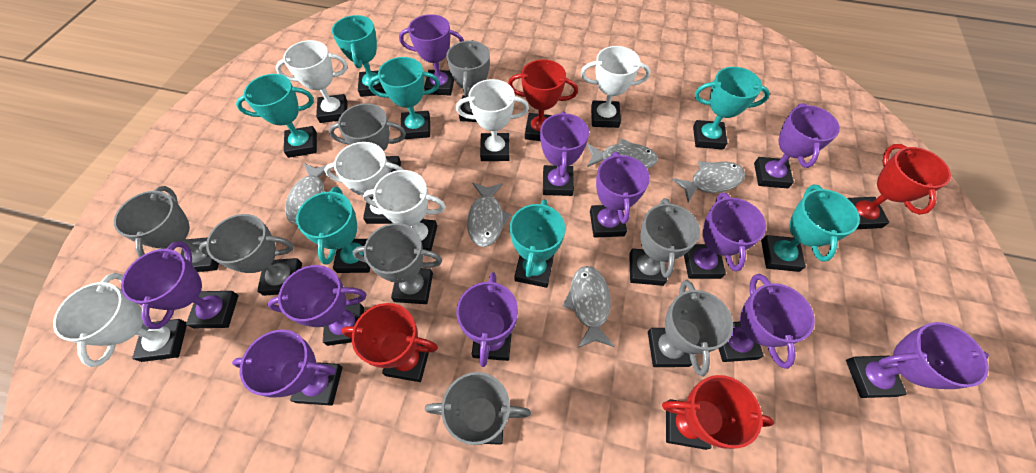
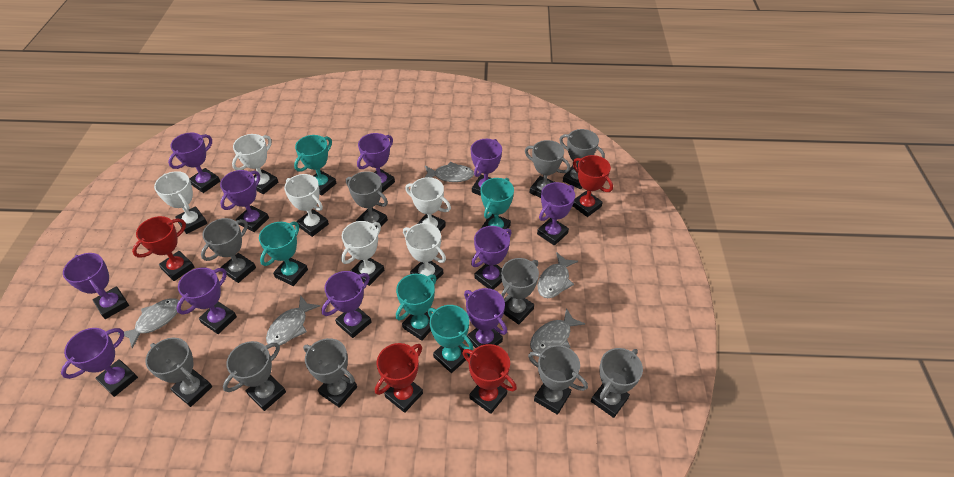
grey trophy: 8 -> 10
turquoise trophy: 7 -> 5

